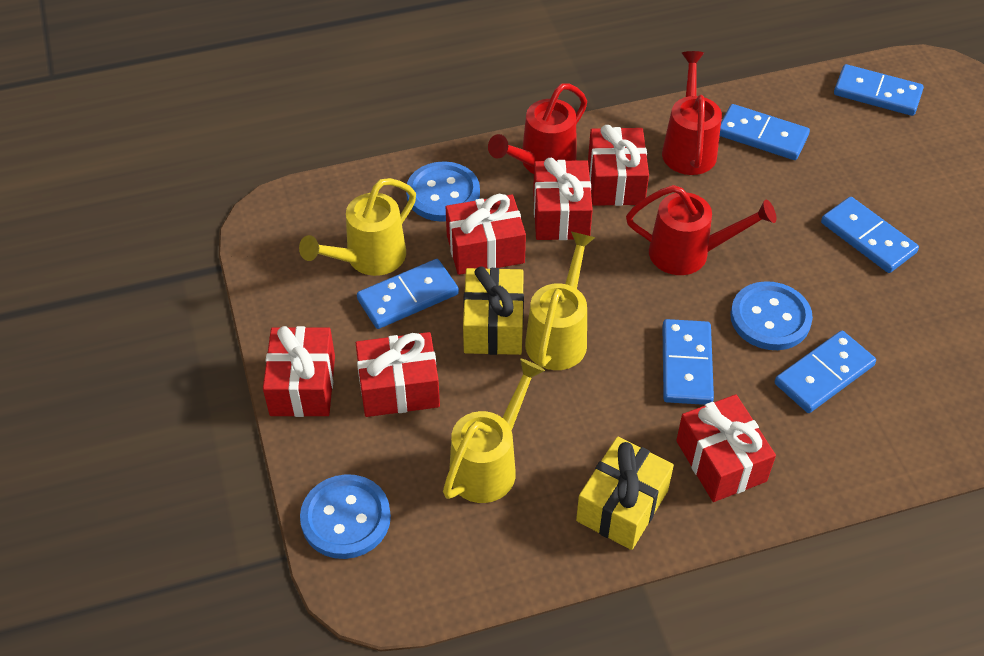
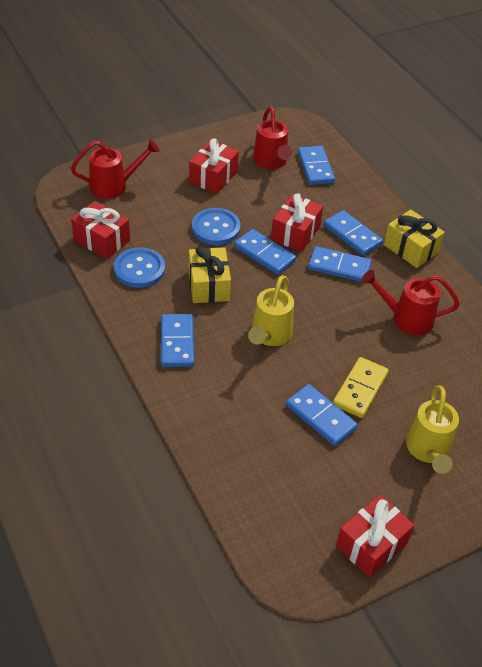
blue button: 3 -> 2
red gift: 6 -> 4
yellow domino: 0 -> 1
yellow watering can: 3 -> 2

